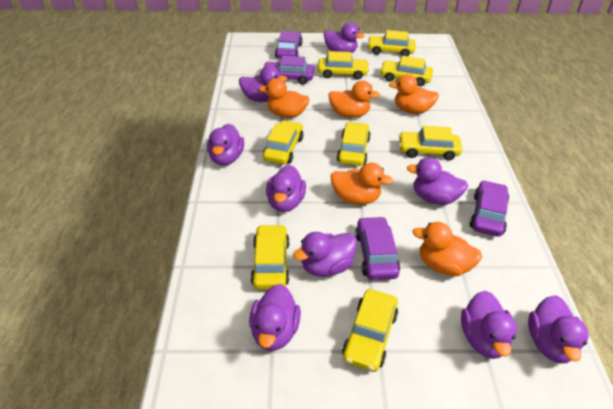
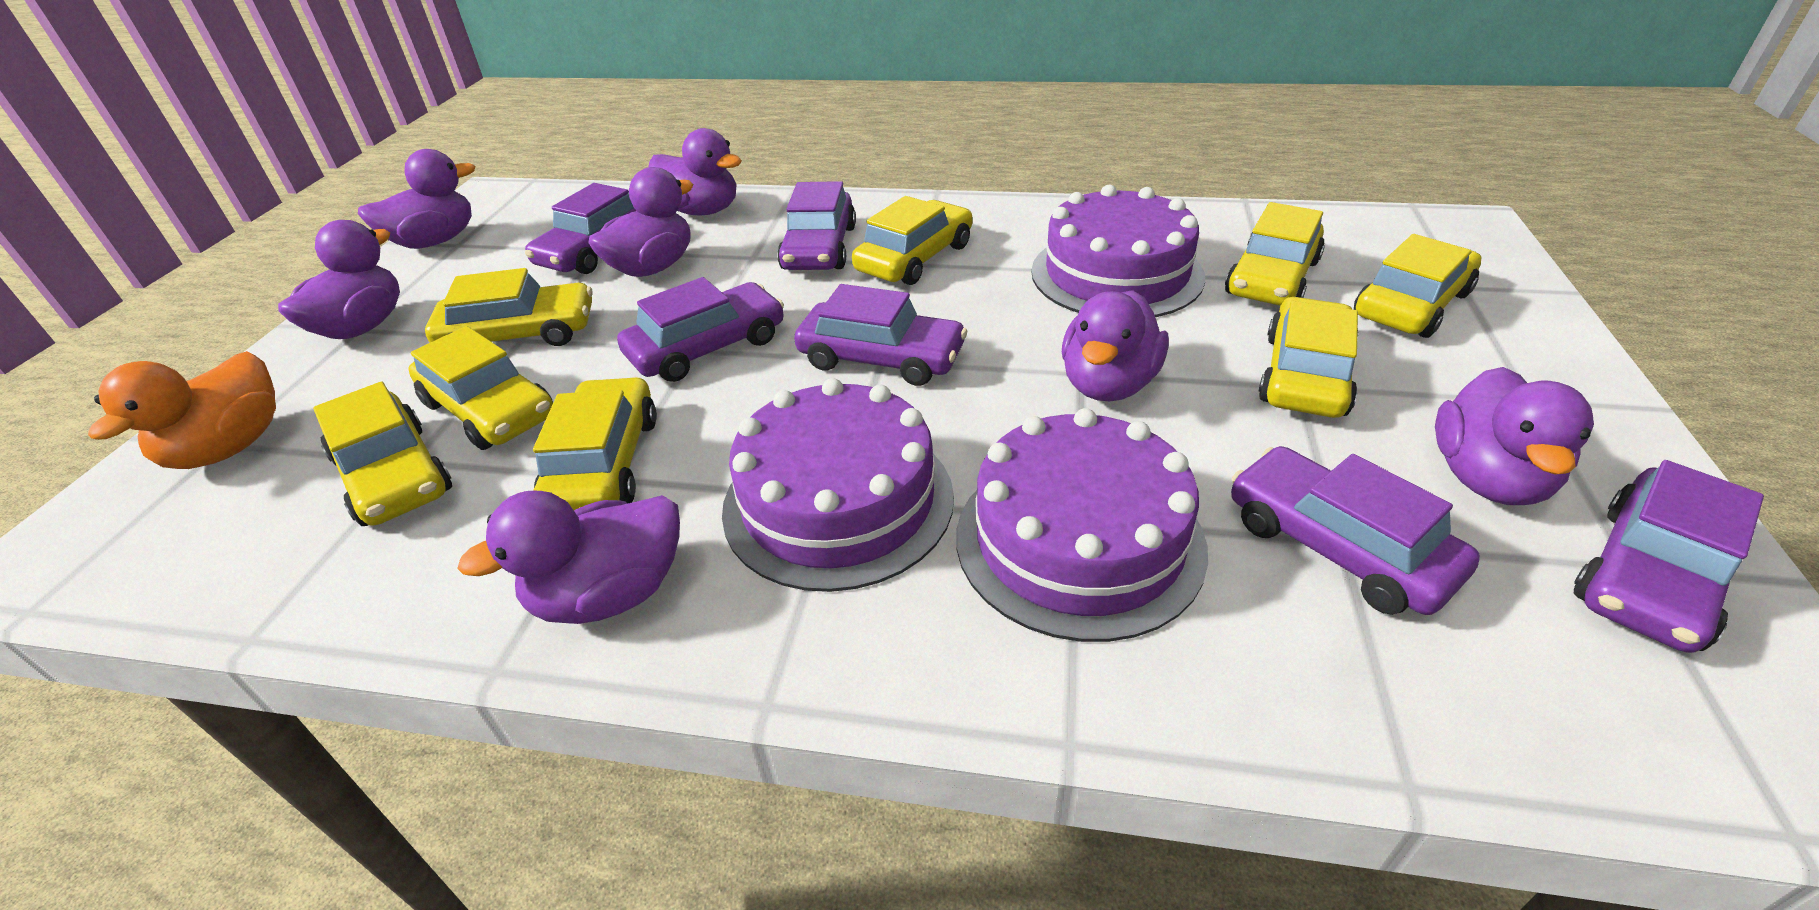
orange duck: 5 -> 1
purple cake: 0 -> 3
purple car: 4 -> 6
purple duck: 9 -> 7

